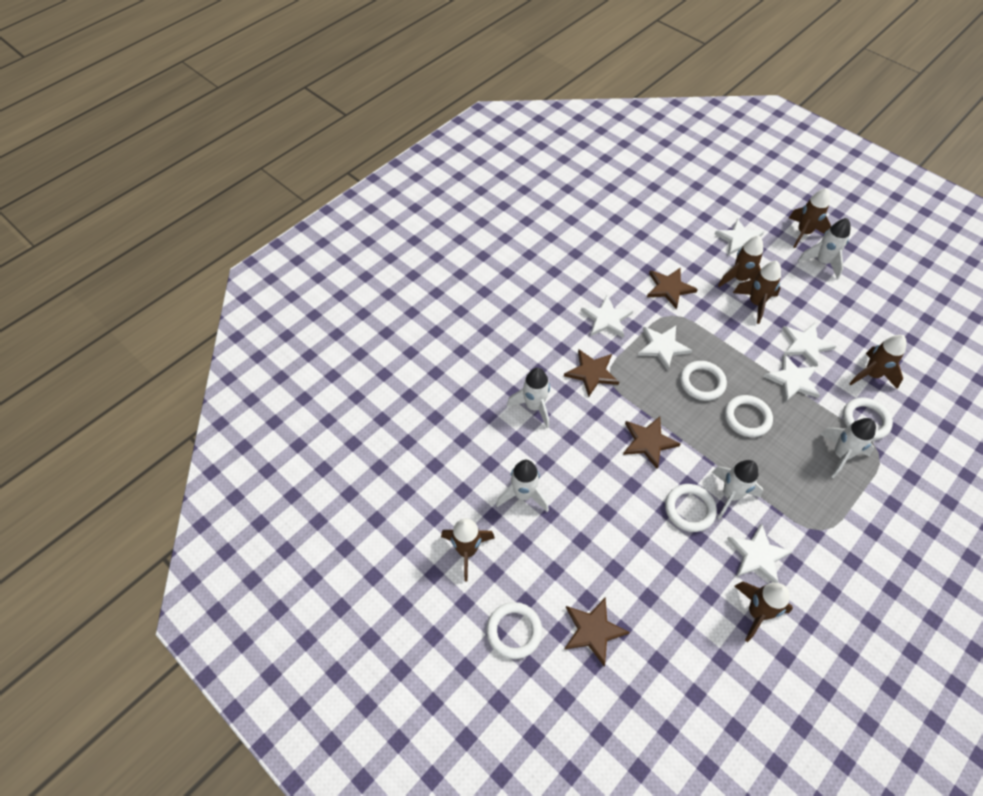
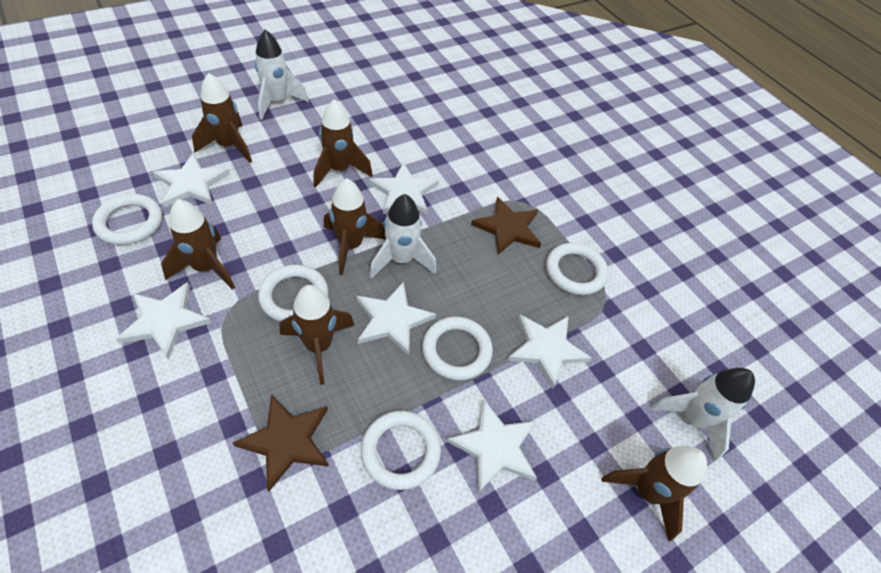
brown star: 4 -> 2
white rocket: 5 -> 3

